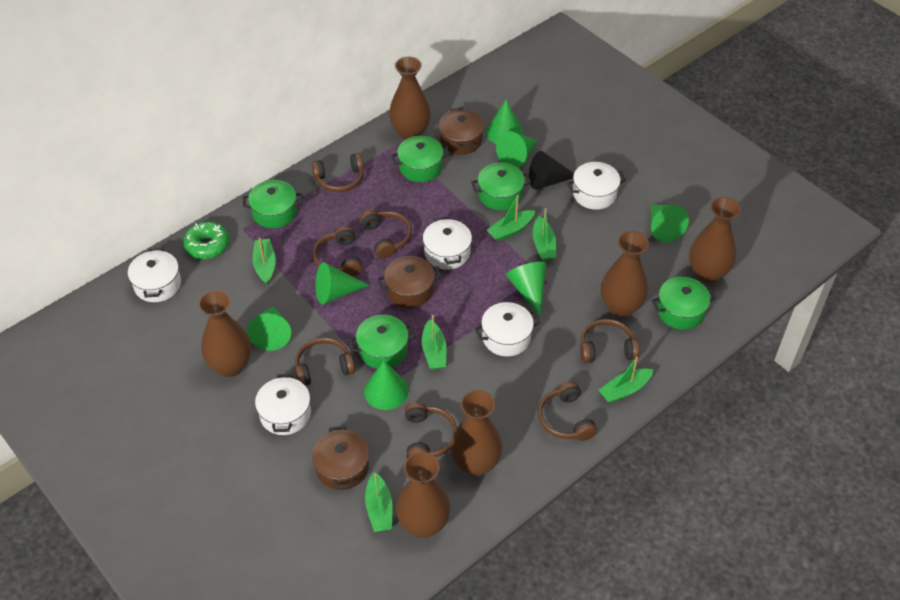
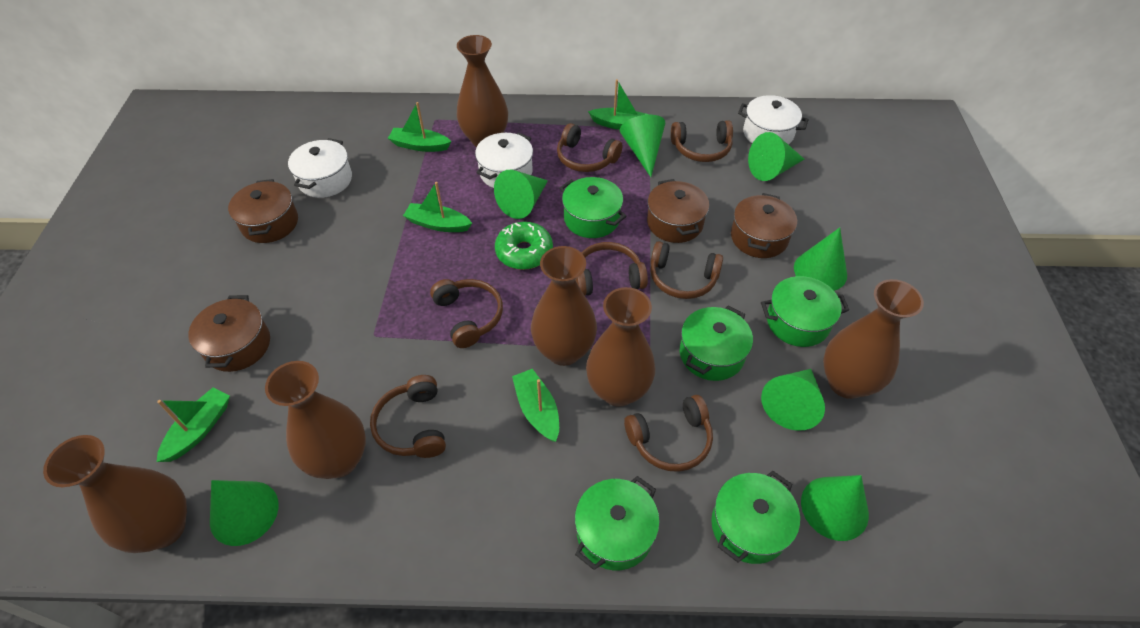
black cone: 1 -> 0
brown pot: 3 -> 4
green boat: 6 -> 5
white pot: 5 -> 3

